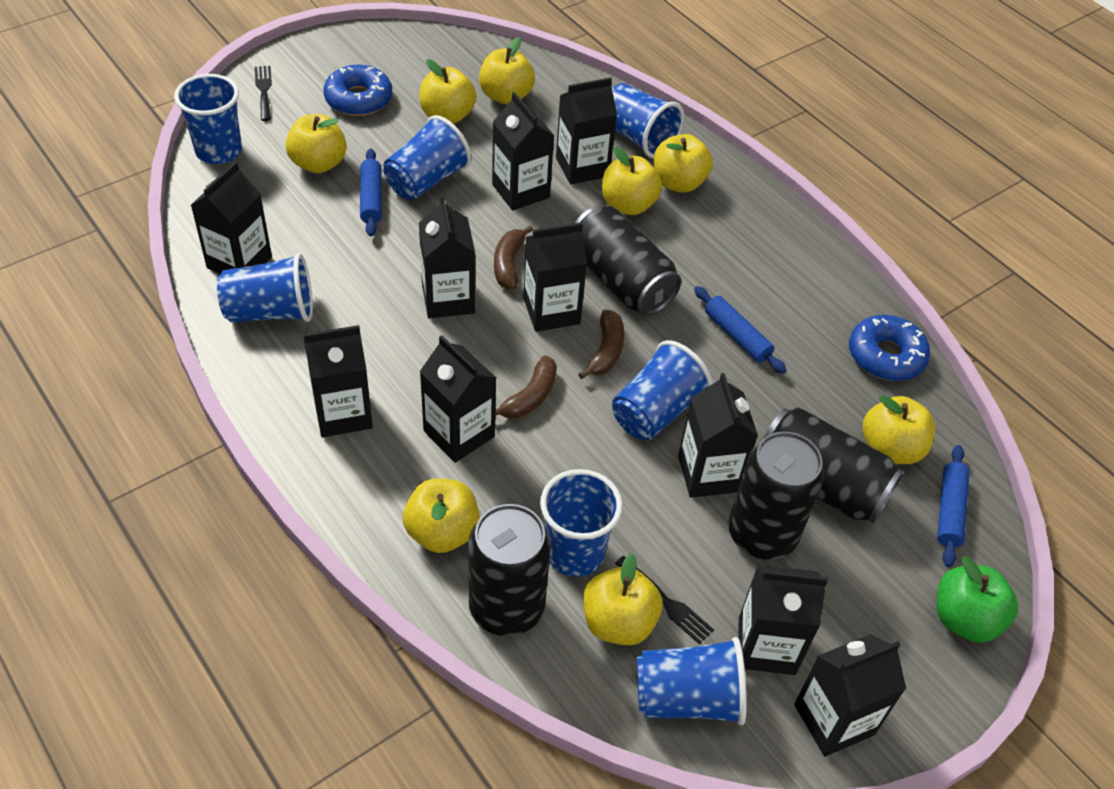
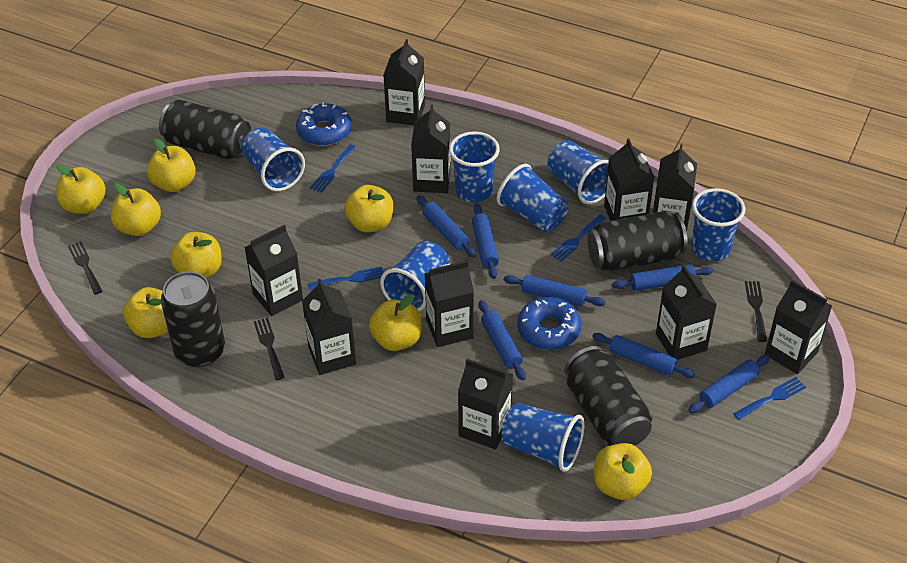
black fork: 2 -> 3
blue fork: 0 -> 4
blue rolling pin: 3 -> 7
brown banana: 3 -> 0
green apple: 1 -> 0

